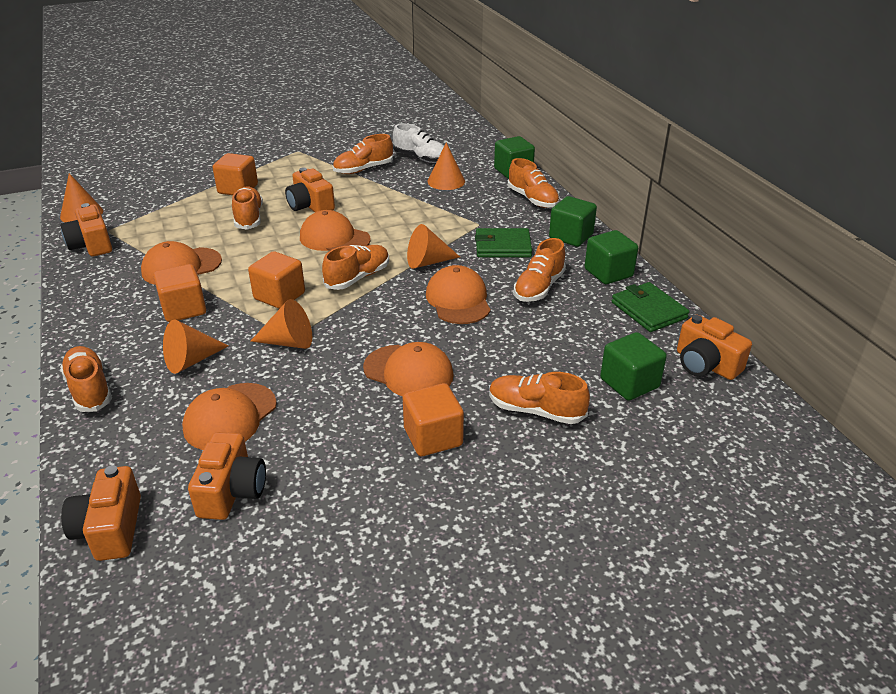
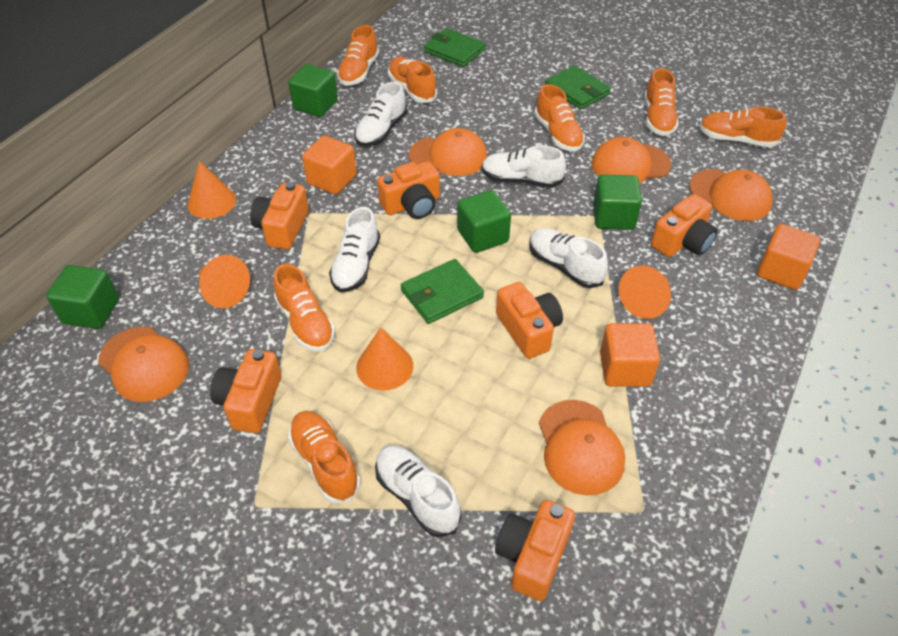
green wallet: 2 -> 3
orange camera: 5 -> 6
orange cone: 5 -> 4
orange cube: 4 -> 3
white shoe: 1 -> 5

